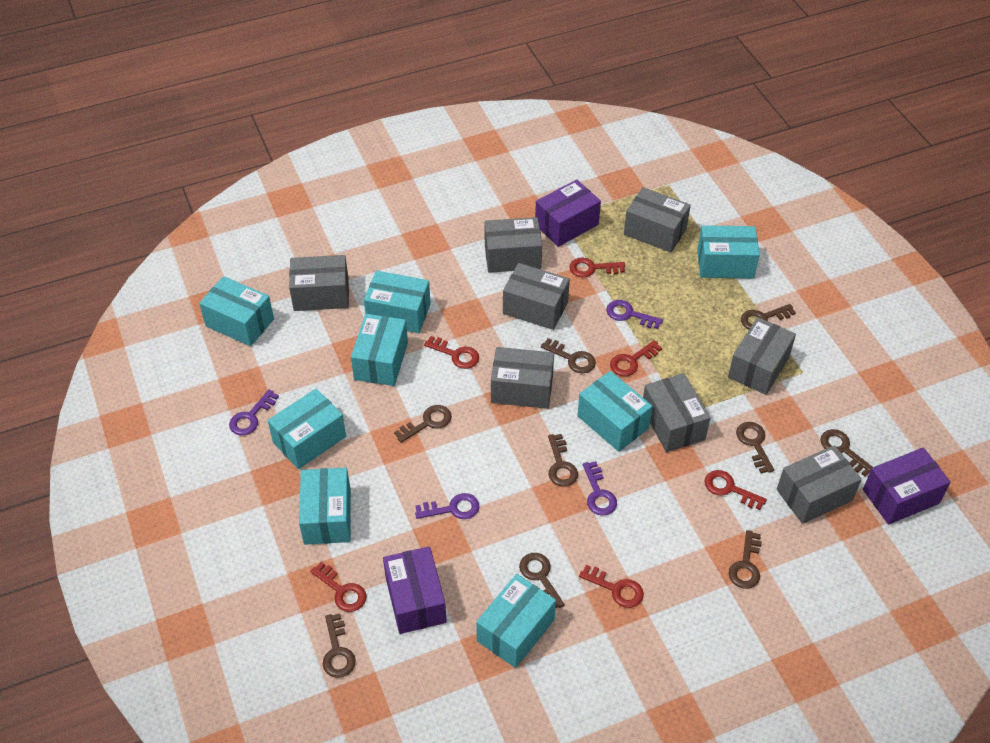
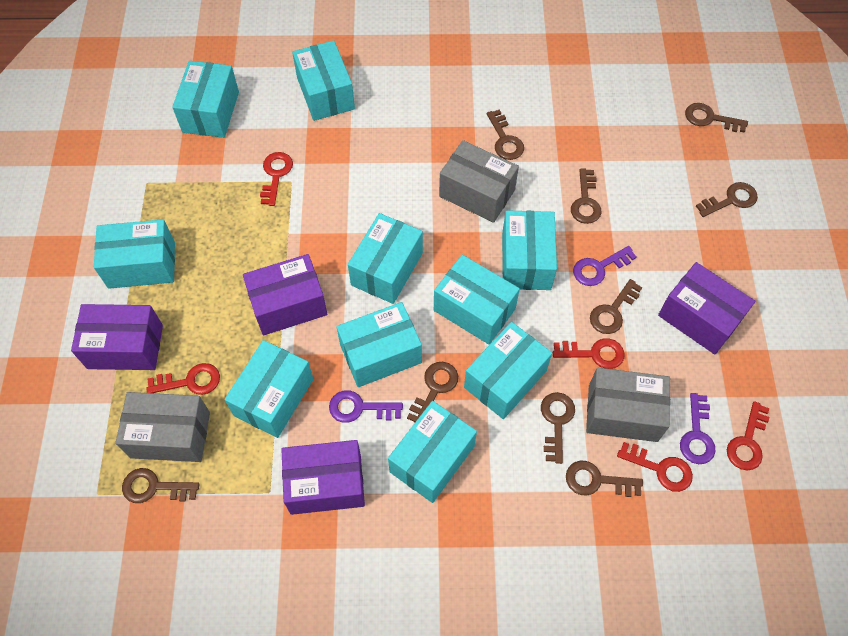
grey box: 8 -> 3
purple box: 3 -> 4
purple key: 4 -> 3
red key: 6 -> 5
turquoise box: 8 -> 10

